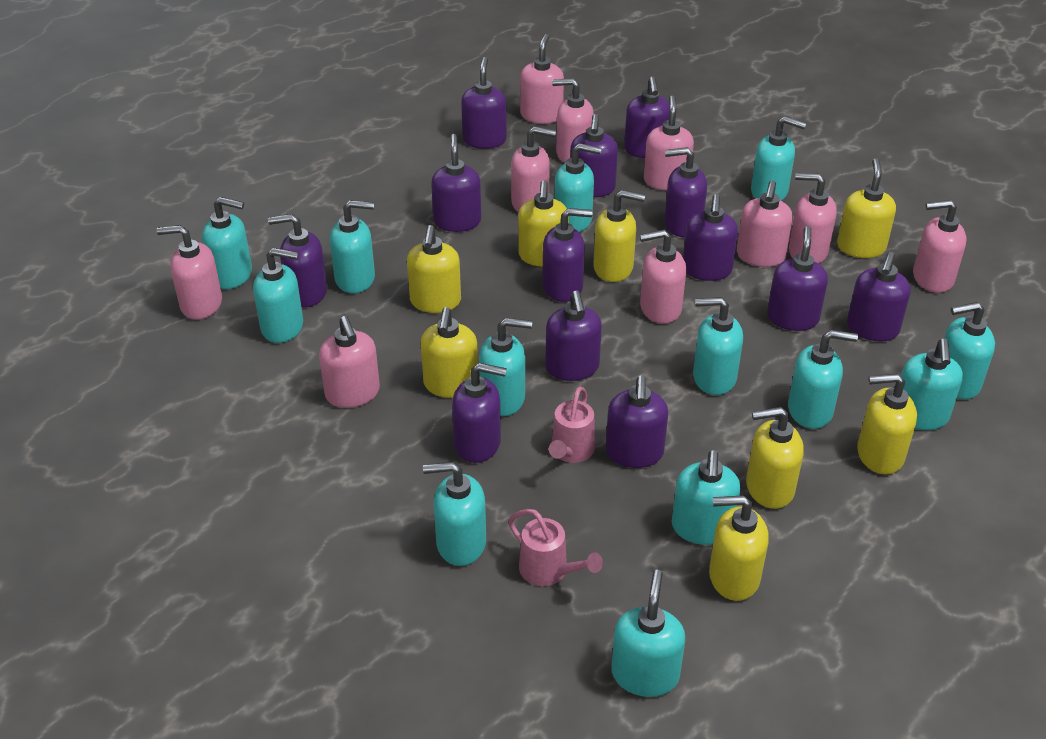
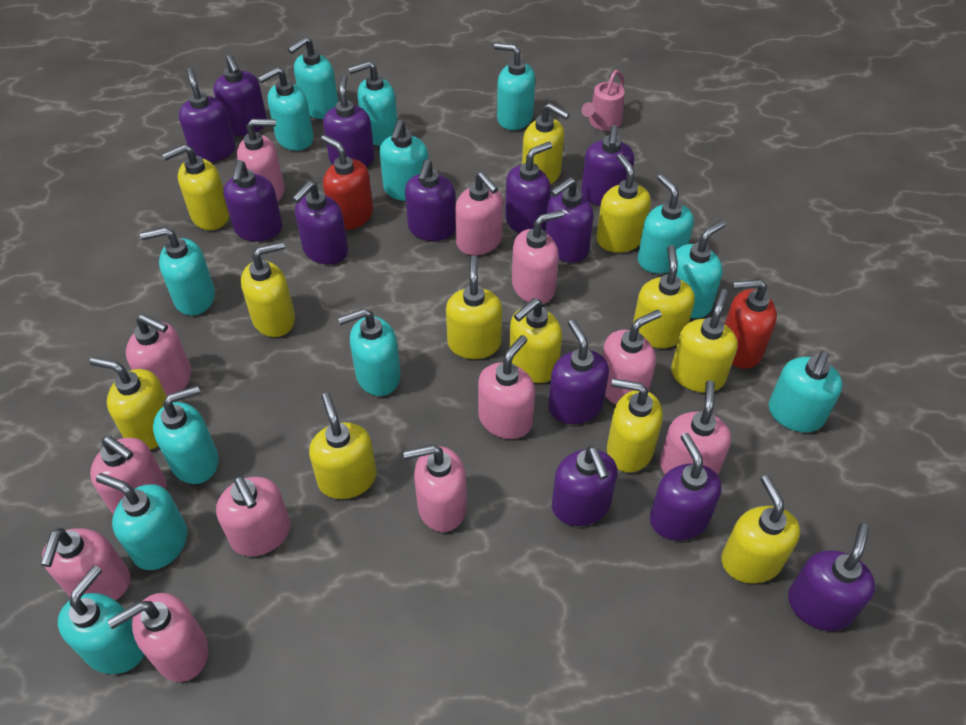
pink soap dispenser: 10 -> 12
pink watering can: 2 -> 1
red soap dispenser: 0 -> 2
yellow soap dispenser: 8 -> 12

